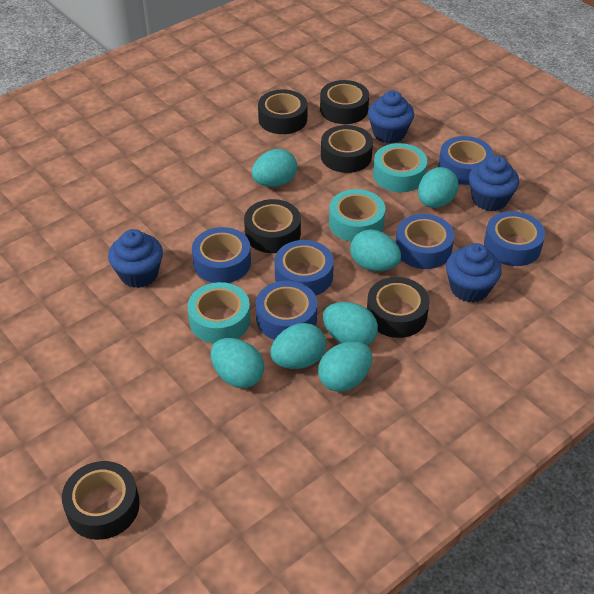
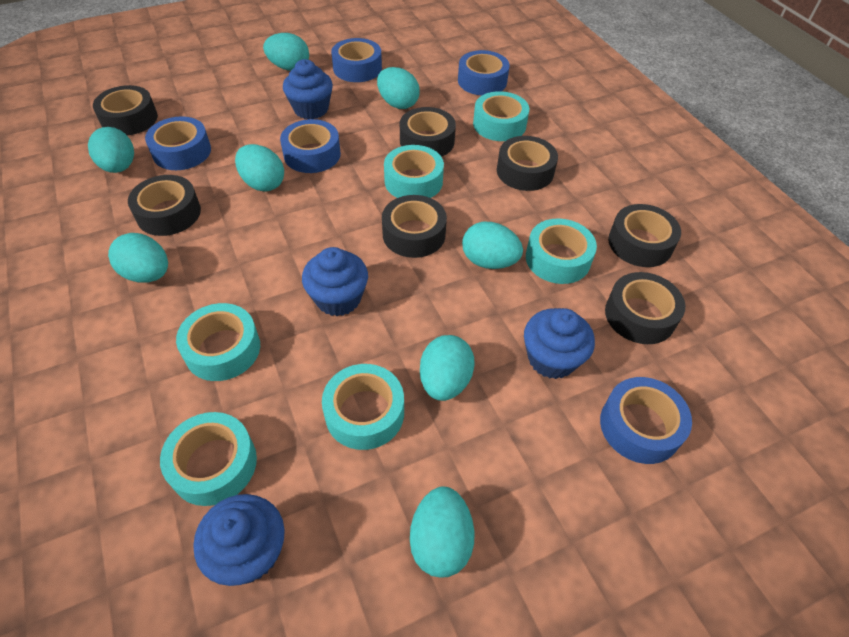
black tape: 6 -> 7
blue tape: 6 -> 5
turquoise egg: 7 -> 8
turquoise tape: 3 -> 6

